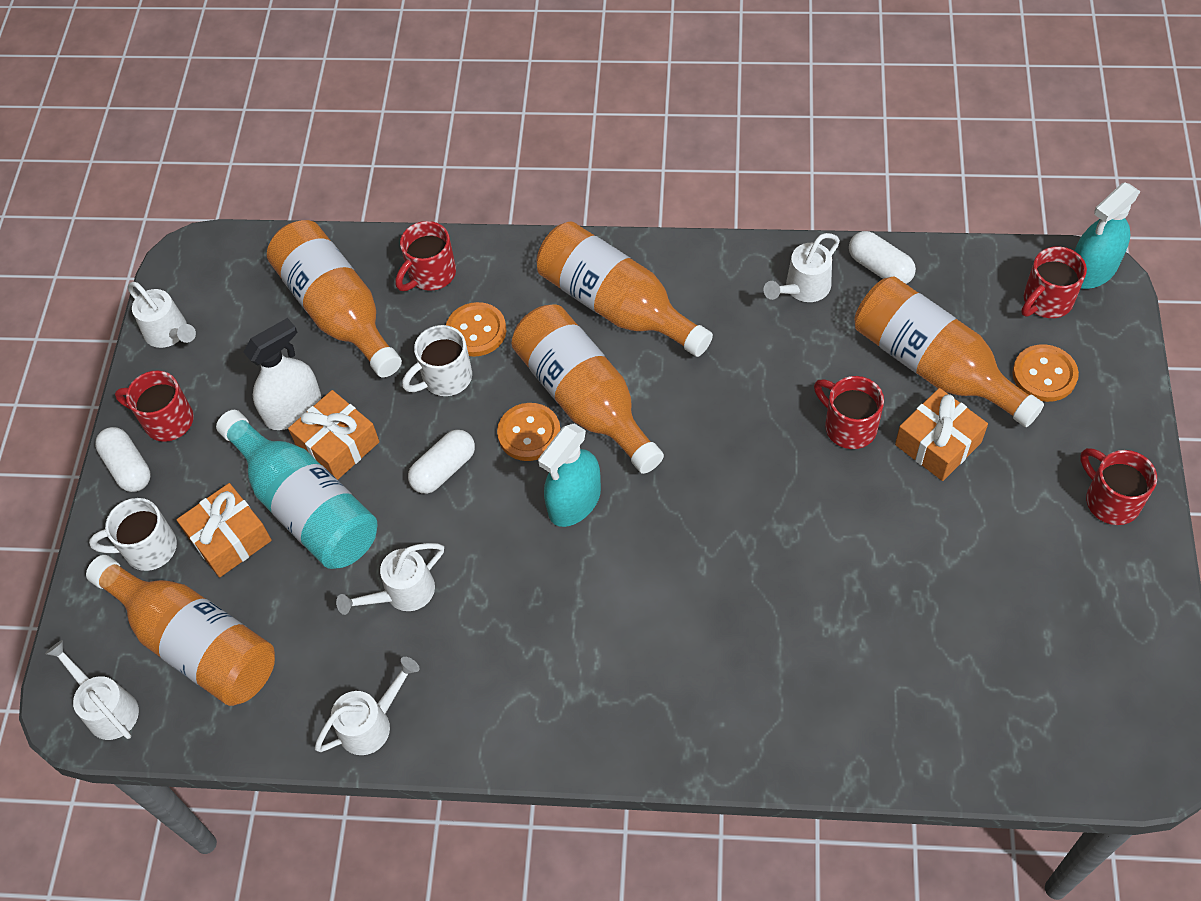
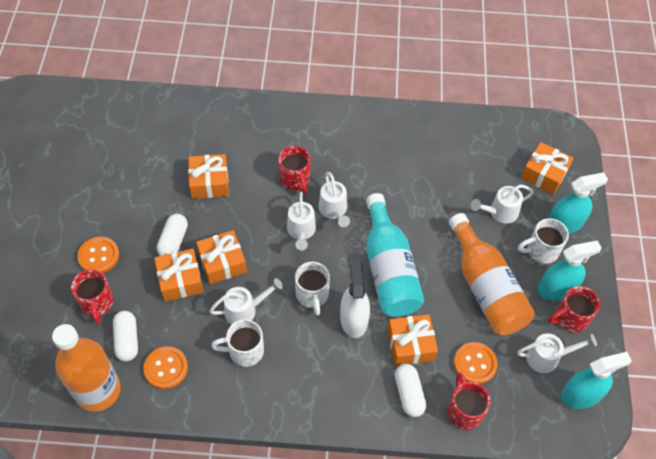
orange bottle: 5 -> 2
orange gift: 3 -> 5
red mug: 5 -> 4
turquoise spray bottle: 2 -> 3
white mug: 2 -> 3

